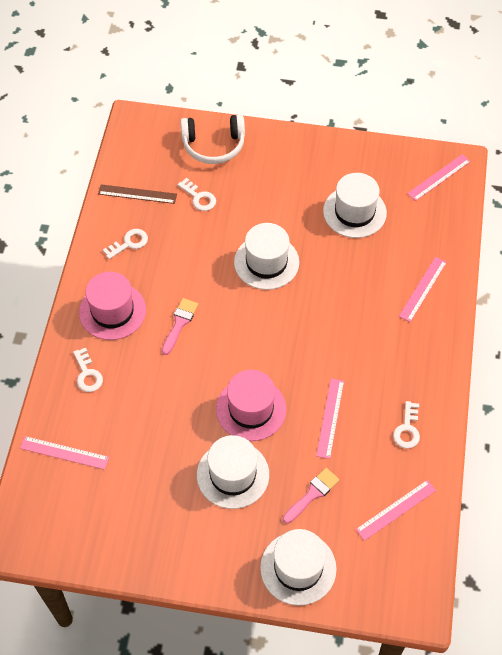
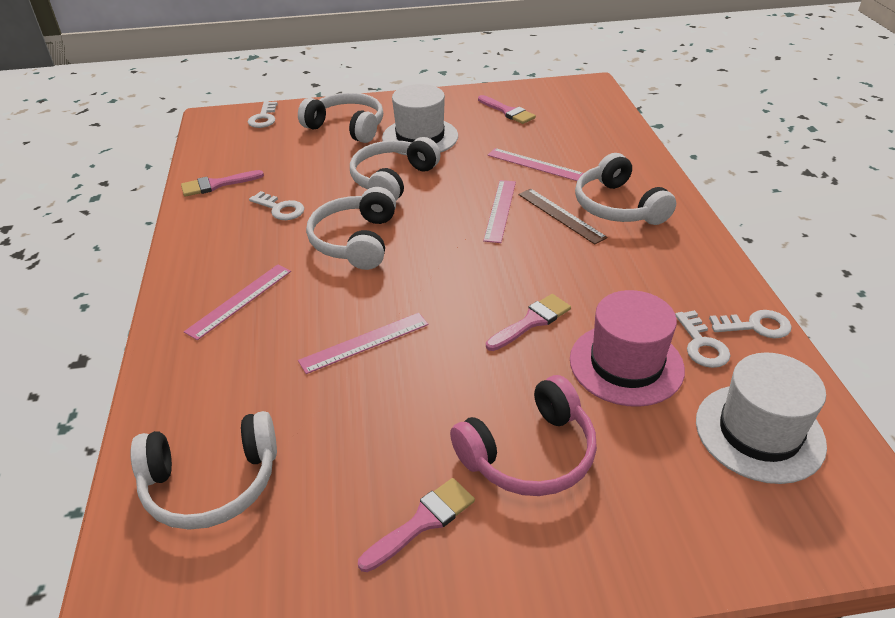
pink brush: 2 -> 4
pink hat: 2 -> 1
pink headphones: 0 -> 1
pink ruler: 5 -> 4
white hat: 4 -> 2
white headphones: 1 -> 5

